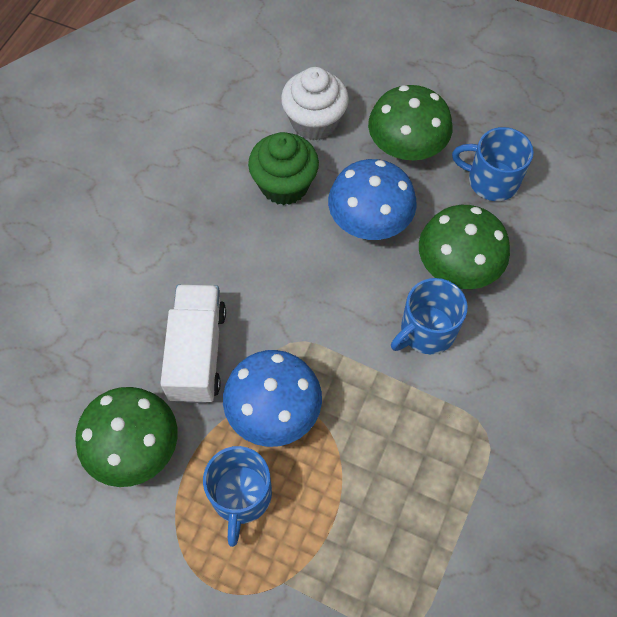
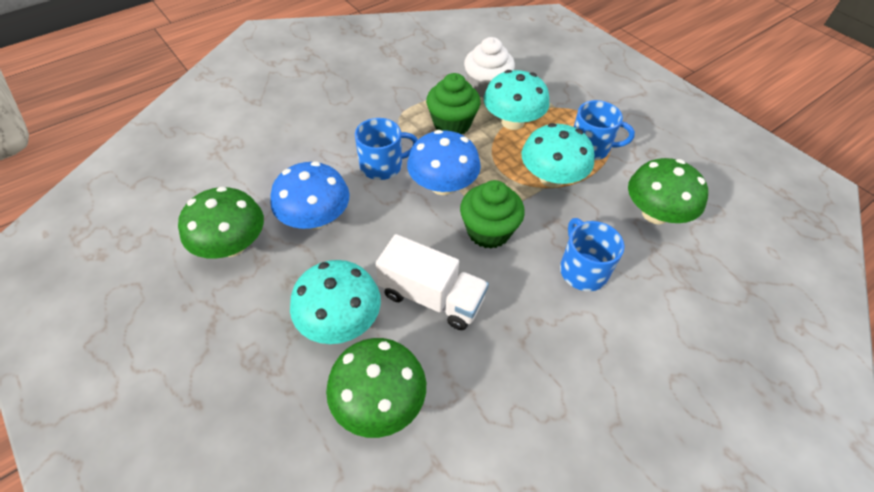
green cupcake: 1 -> 2
turquoise mushroom: 0 -> 3

